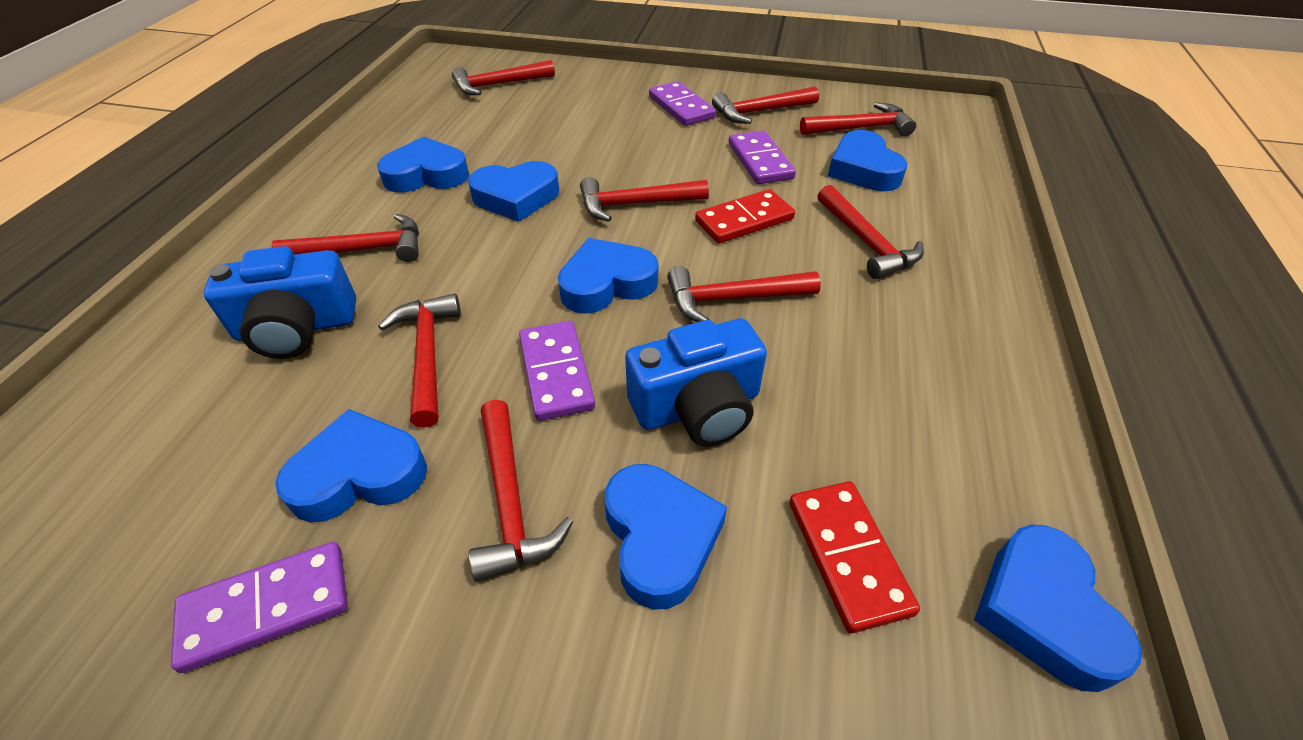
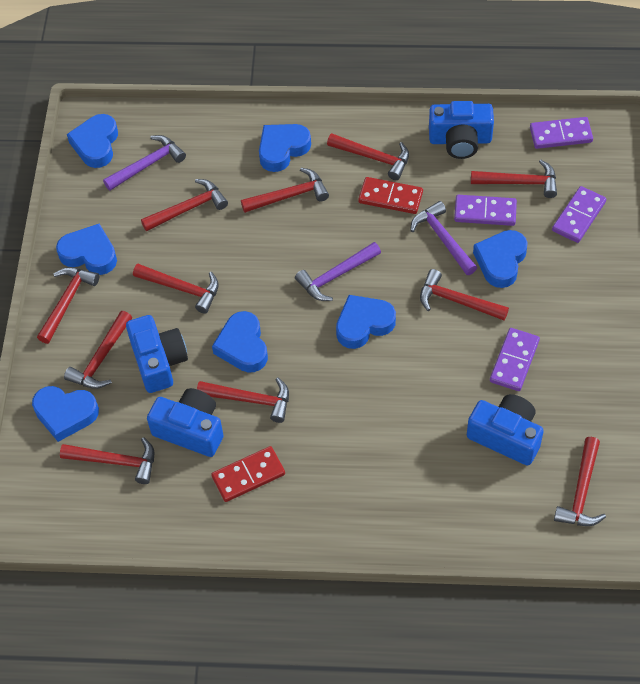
blue camera: 2 -> 4
purple hammer: 0 -> 3
red hammer: 9 -> 11

